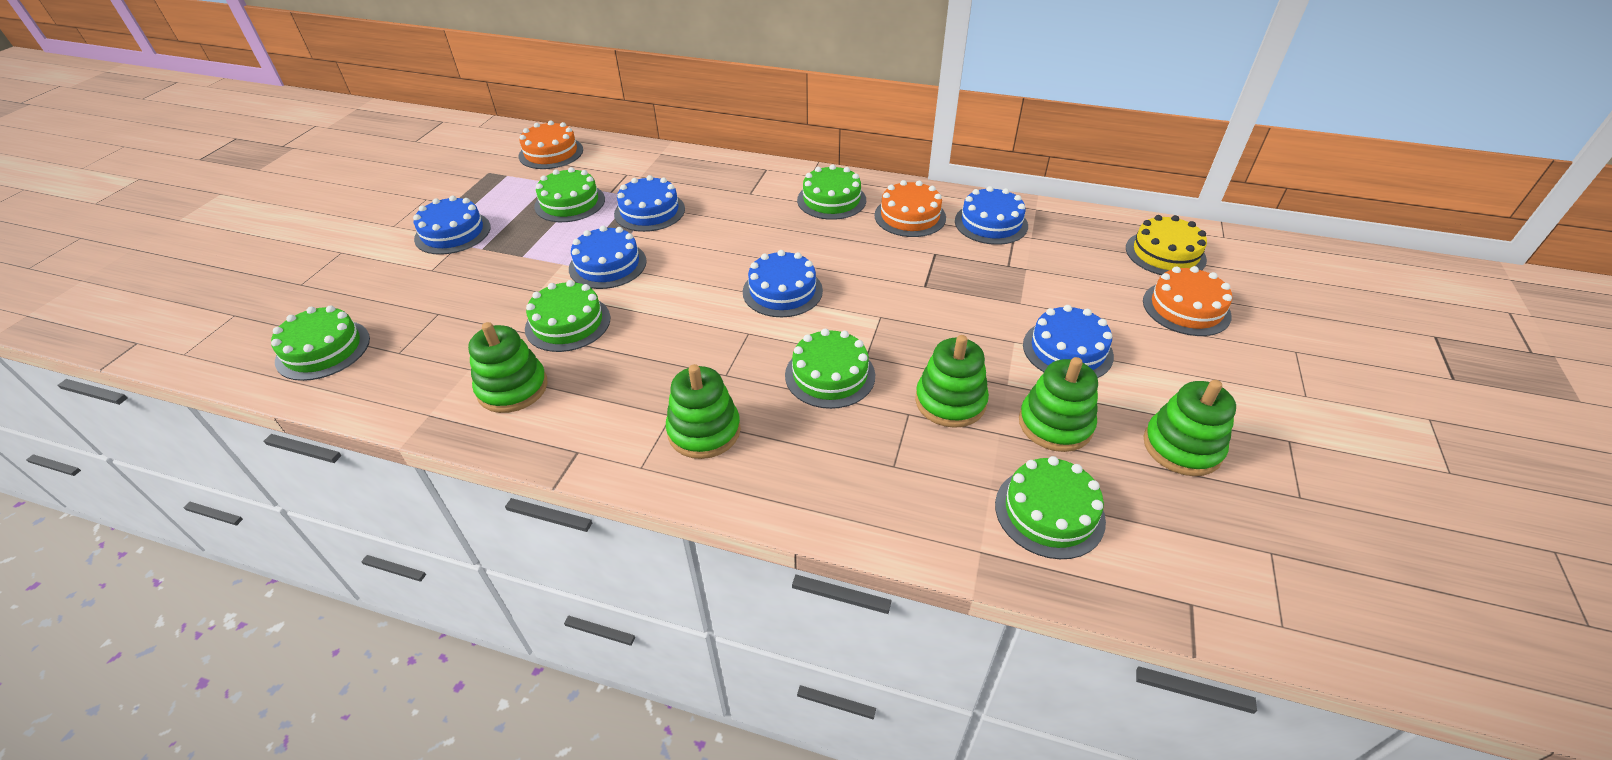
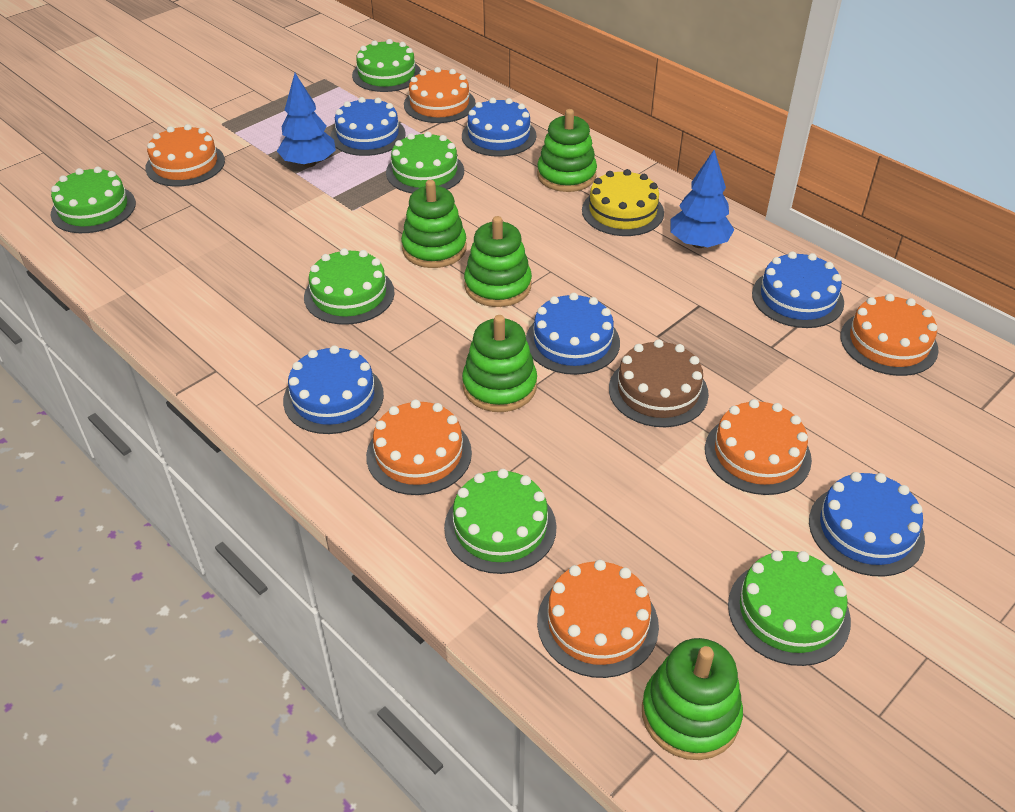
blue tree: 0 -> 2
brown cake: 0 -> 1
orange cake: 3 -> 6

